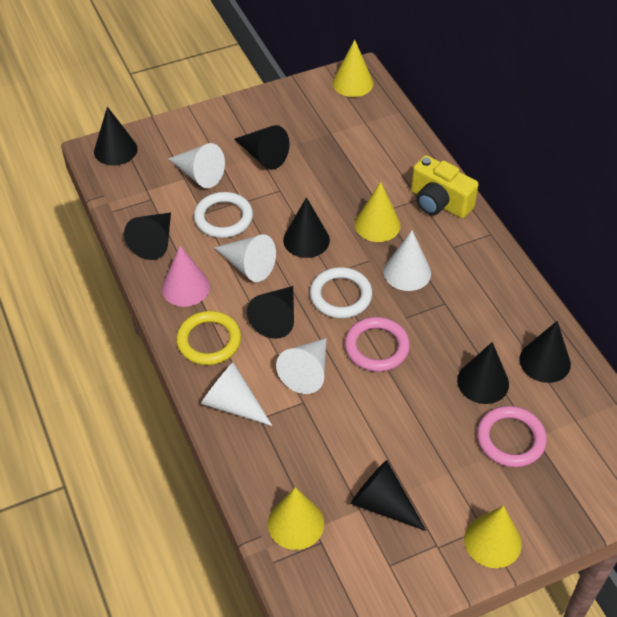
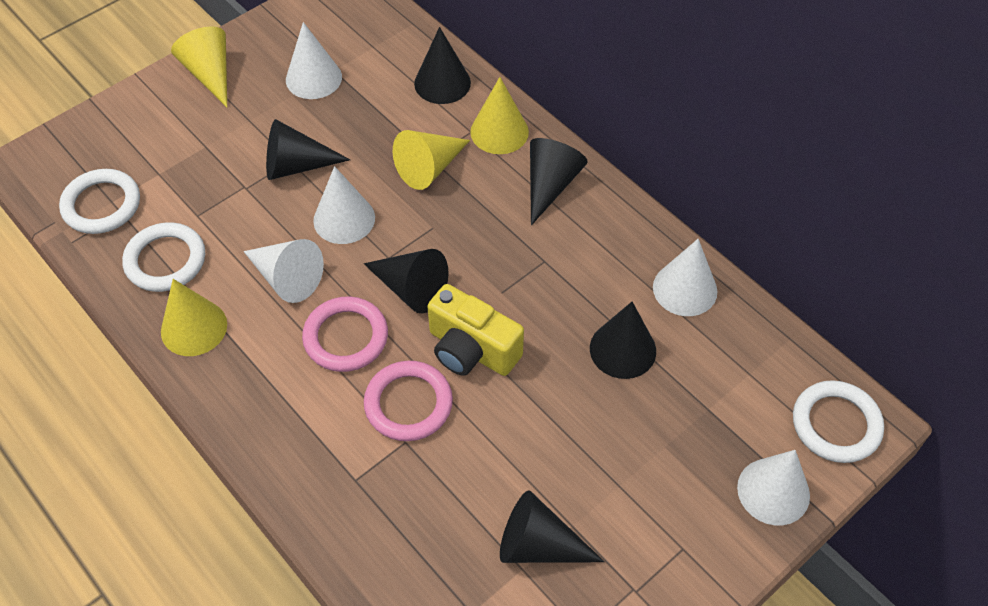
black cone: 8 -> 6
pink cone: 1 -> 0
white ring: 2 -> 3
yellow ring: 1 -> 0

